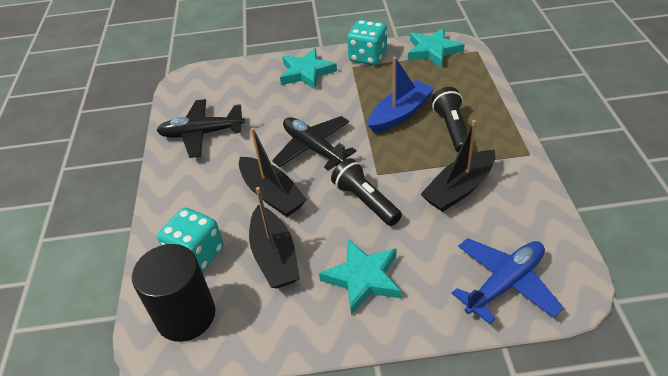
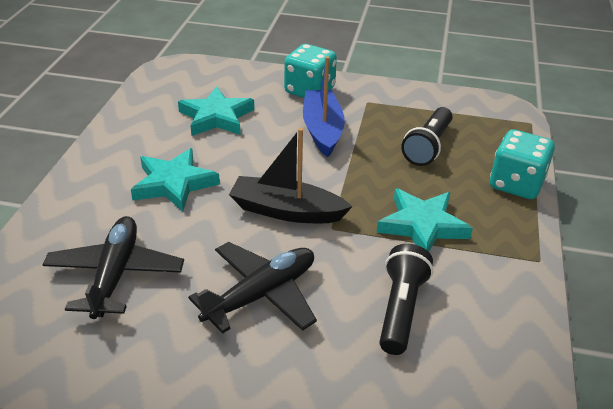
black boat: 3 -> 1
black cylinder: 1 -> 0
blue plane: 1 -> 0

